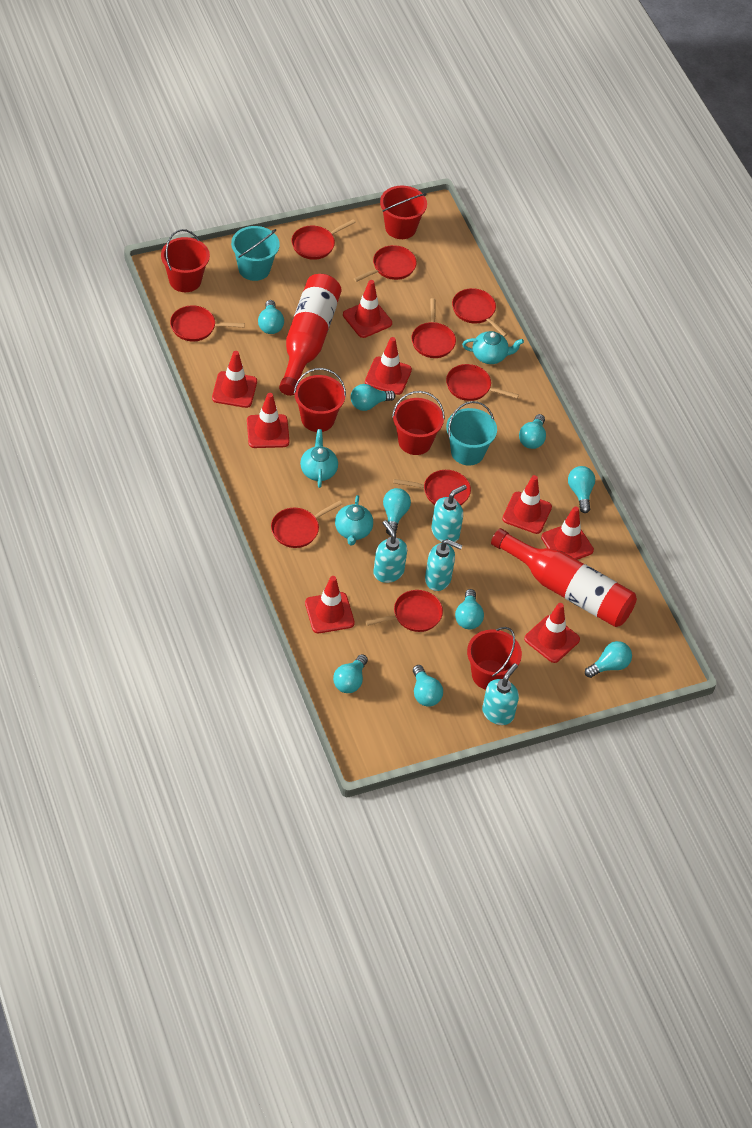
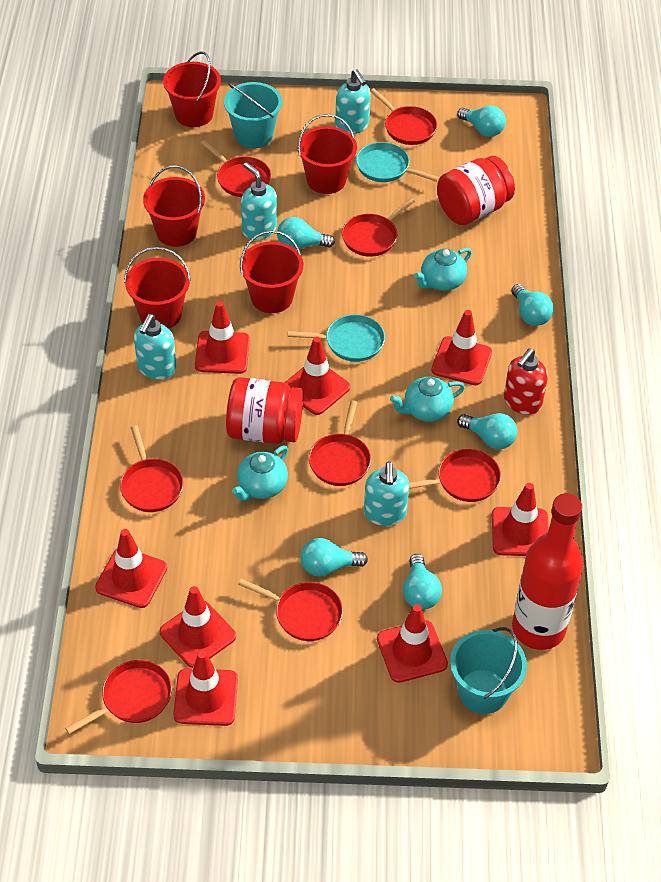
red bottle: 2 -> 1
red jar: 0 -> 2
red pan: 9 -> 8
red soap dispenser: 0 -> 1
turquoise light bulb: 9 -> 6
turquoise pan: 0 -> 2

